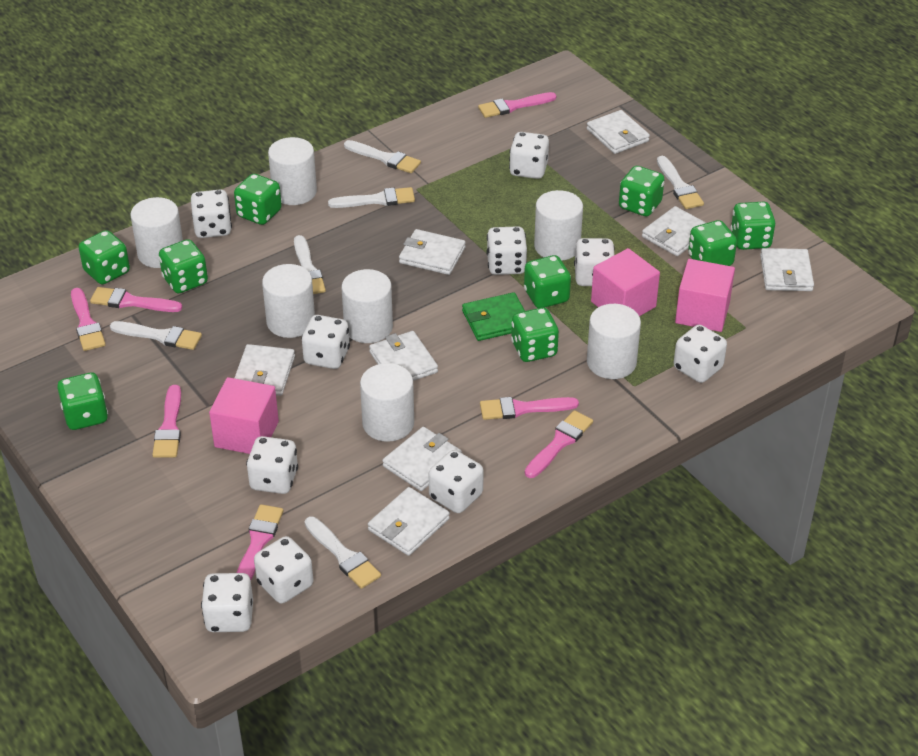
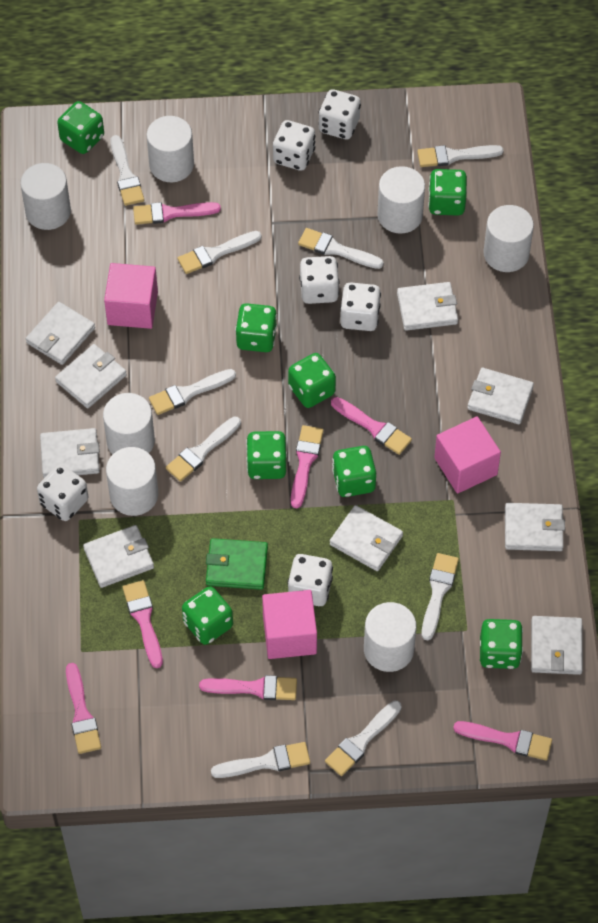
green dice: 9 -> 8
white brush: 6 -> 9
white dice: 10 -> 6
white wallet: 8 -> 9

